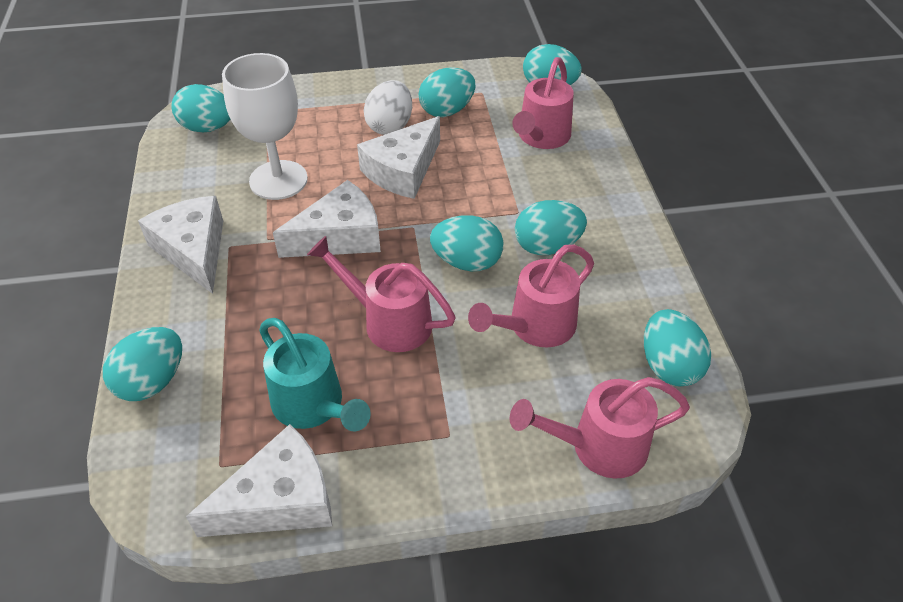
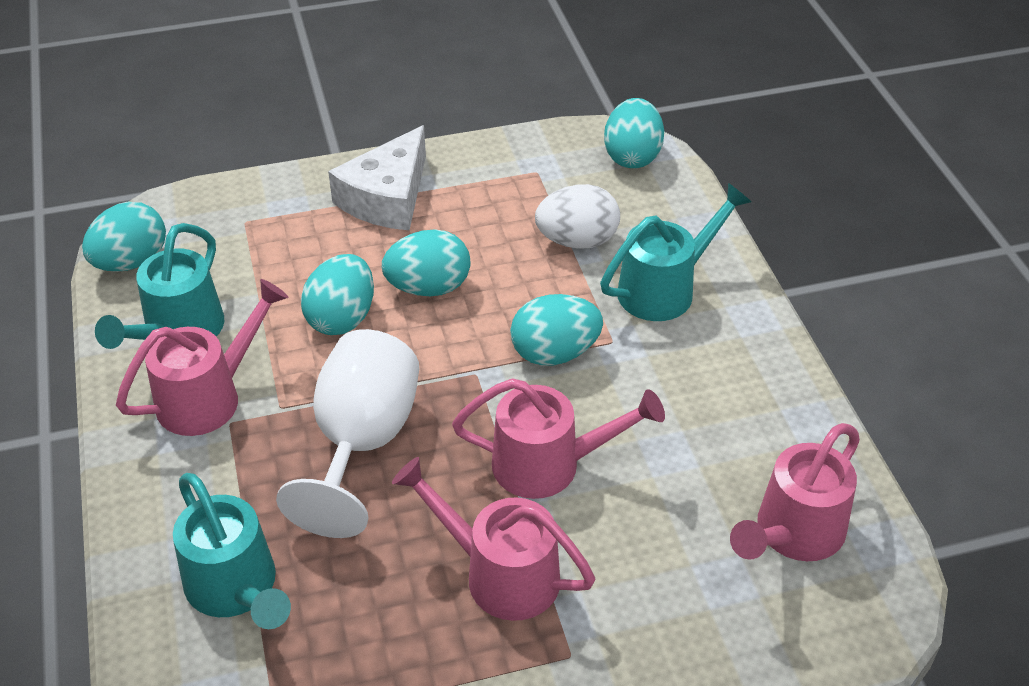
turquoise egg: 7 -> 5
turquoise watering can: 1 -> 3
white cheese: 4 -> 1

